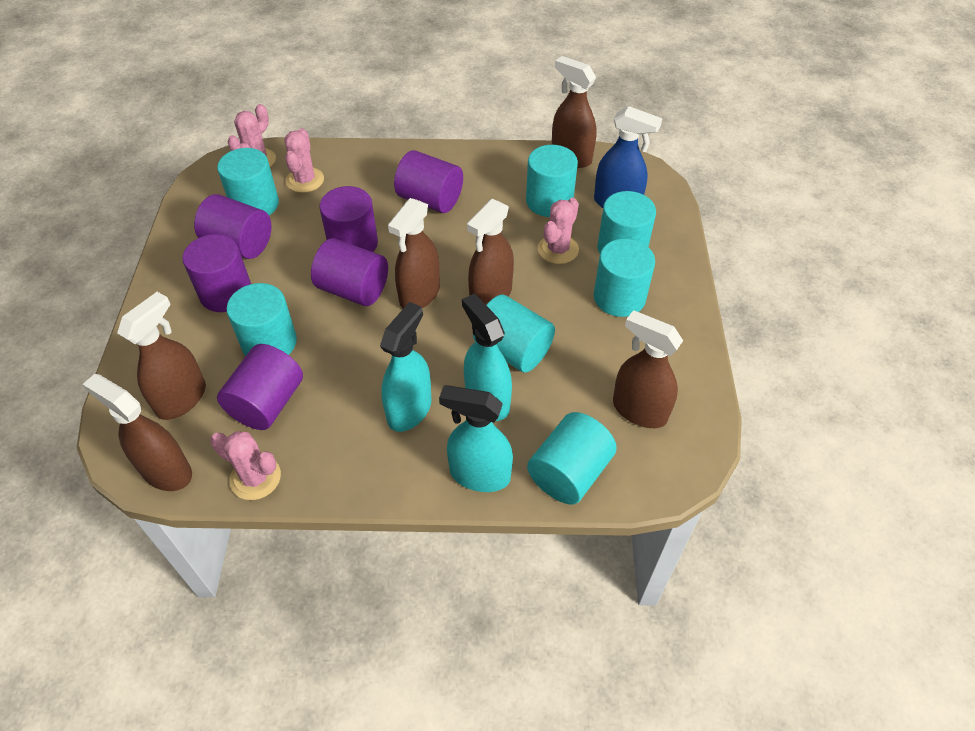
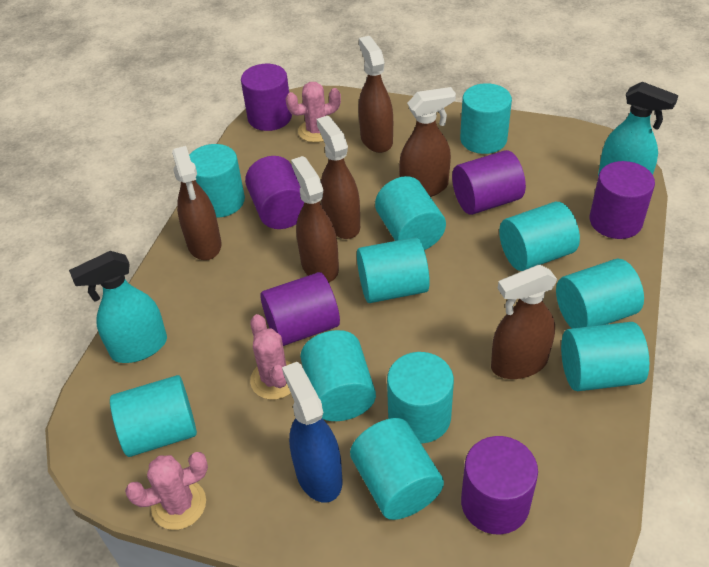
pink cactus: 4 -> 3
turquoise cylinder: 7 -> 11
turquoise spray bottle: 3 -> 2

